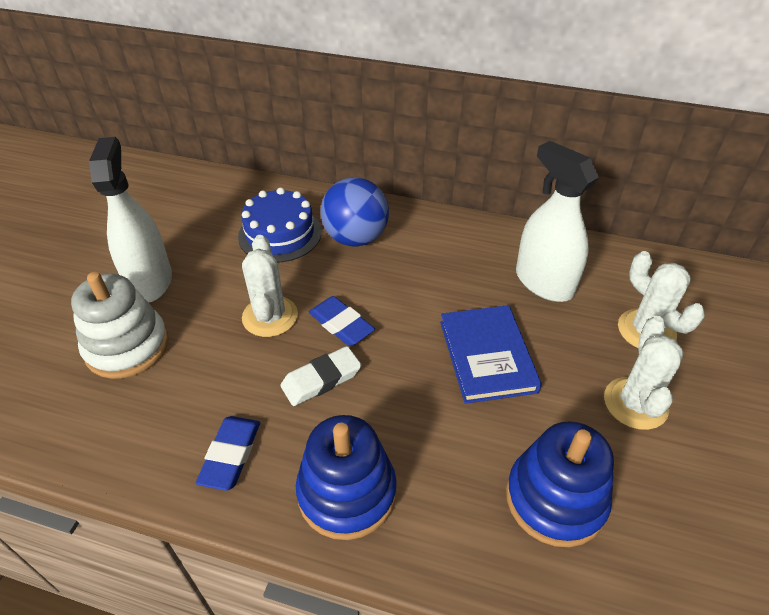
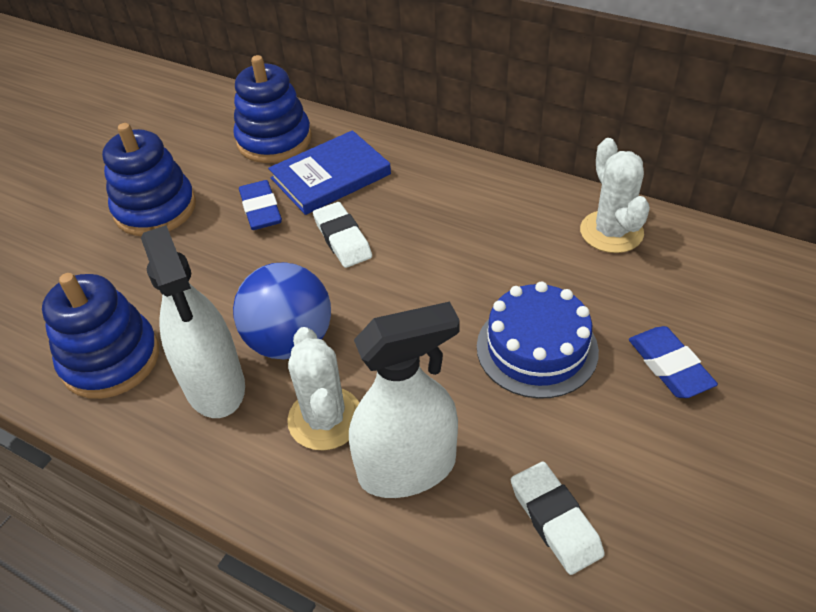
blue stacking toy: 2 -> 3
white cactus: 3 -> 2
white eraser: 1 -> 2
white stacking toy: 1 -> 0

